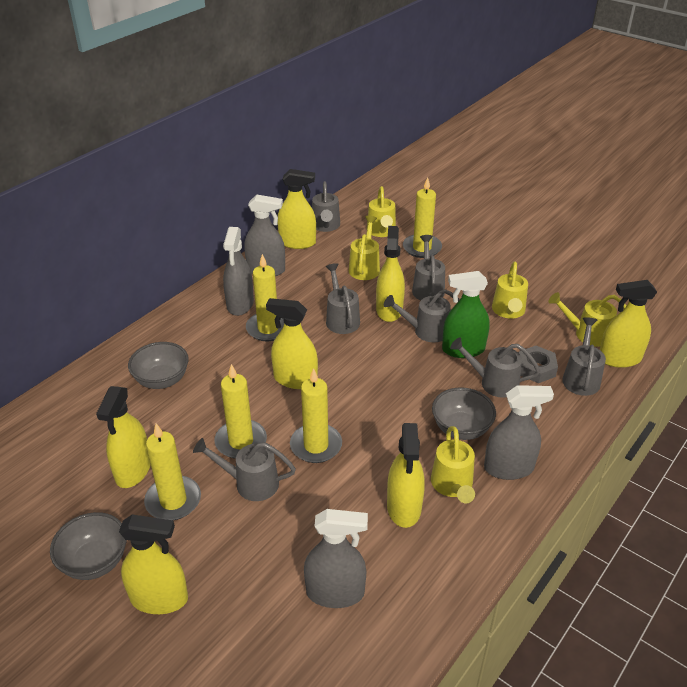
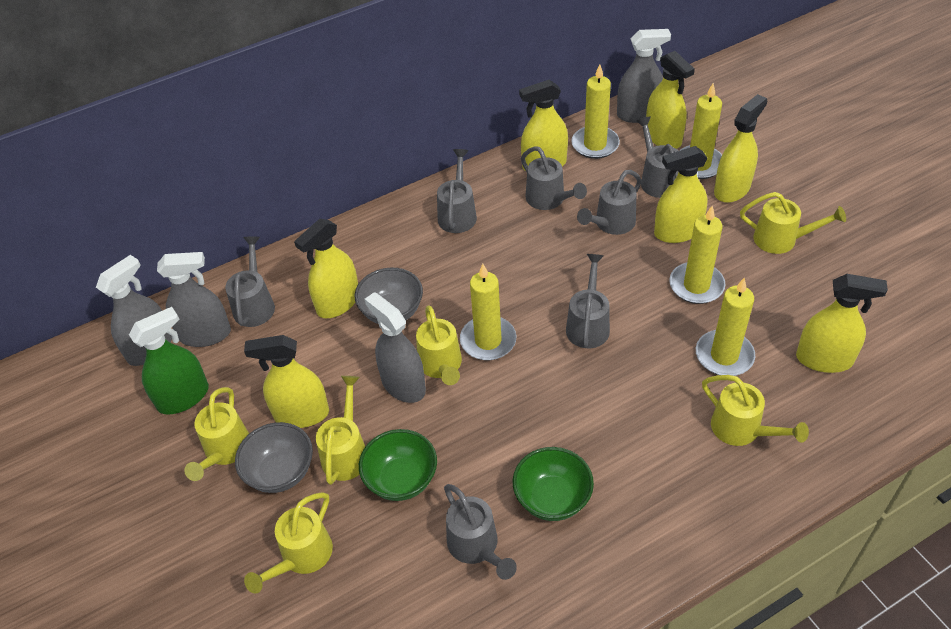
green bowl: 0 -> 2
grey bowl: 3 -> 2
grey nut: 1 -> 0
yellow watering can: 5 -> 6

